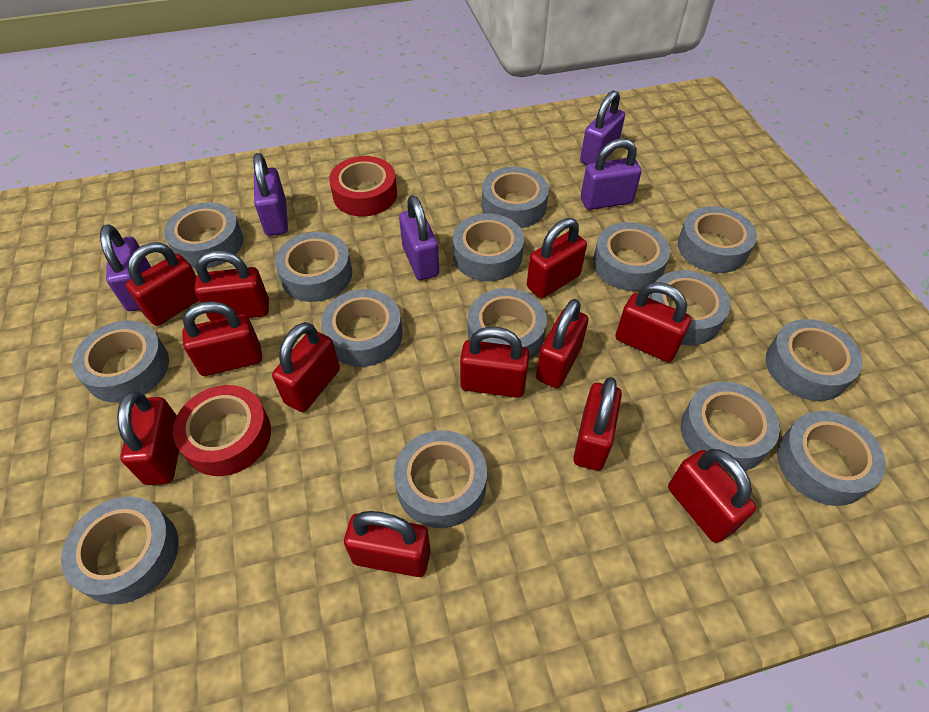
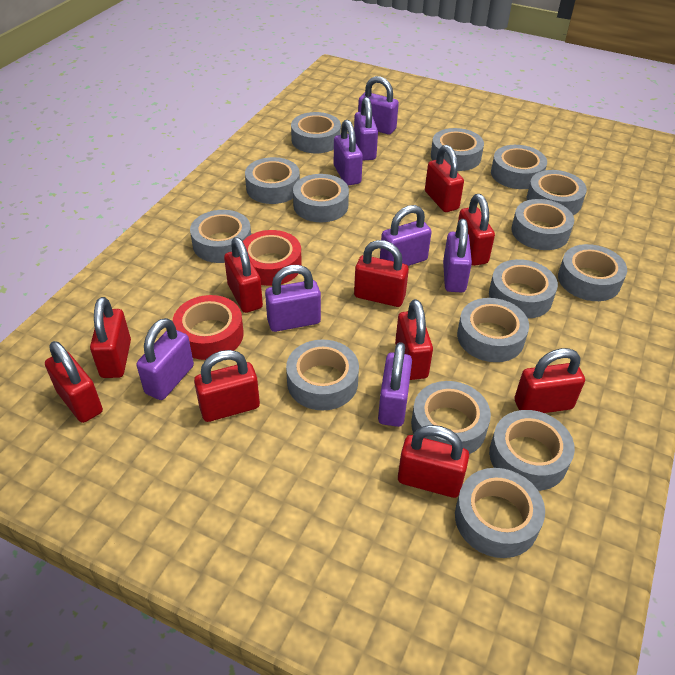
purple padlock: 5 -> 8
red padlock: 12 -> 10

